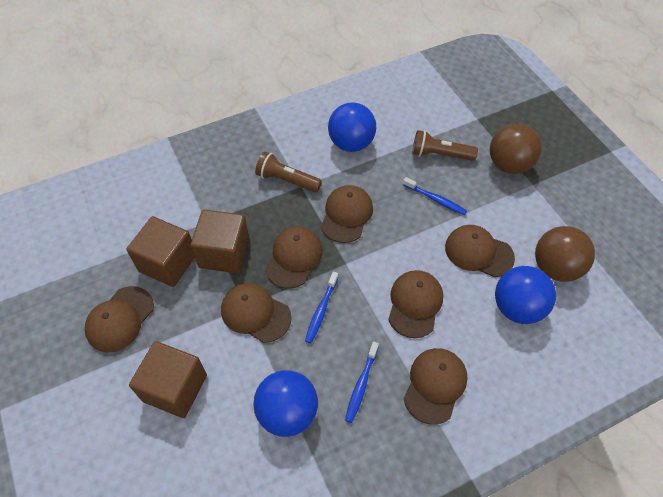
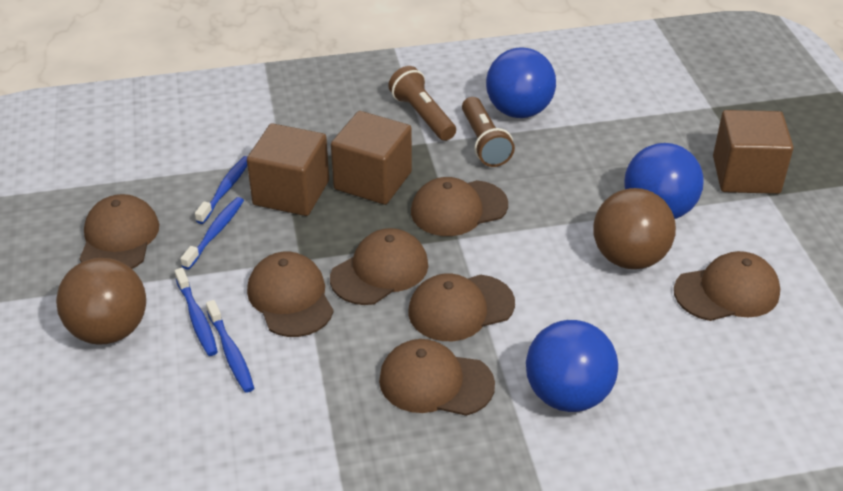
blue toothbrush: 3 -> 4

